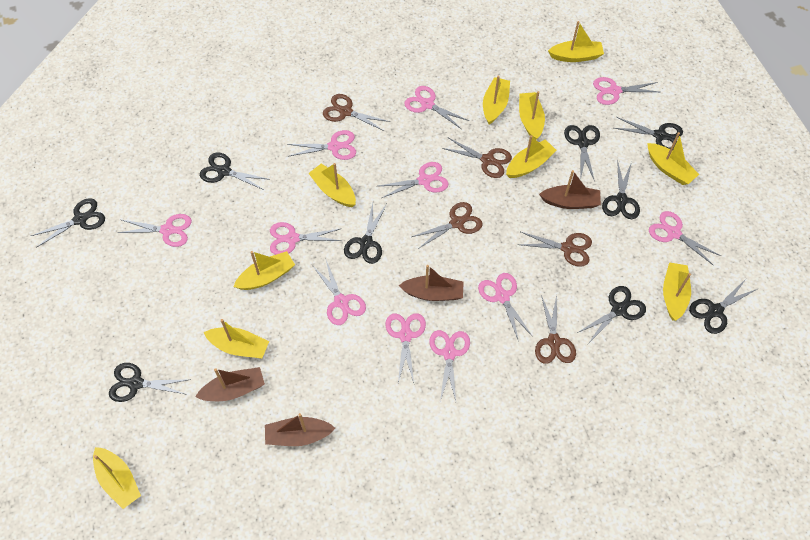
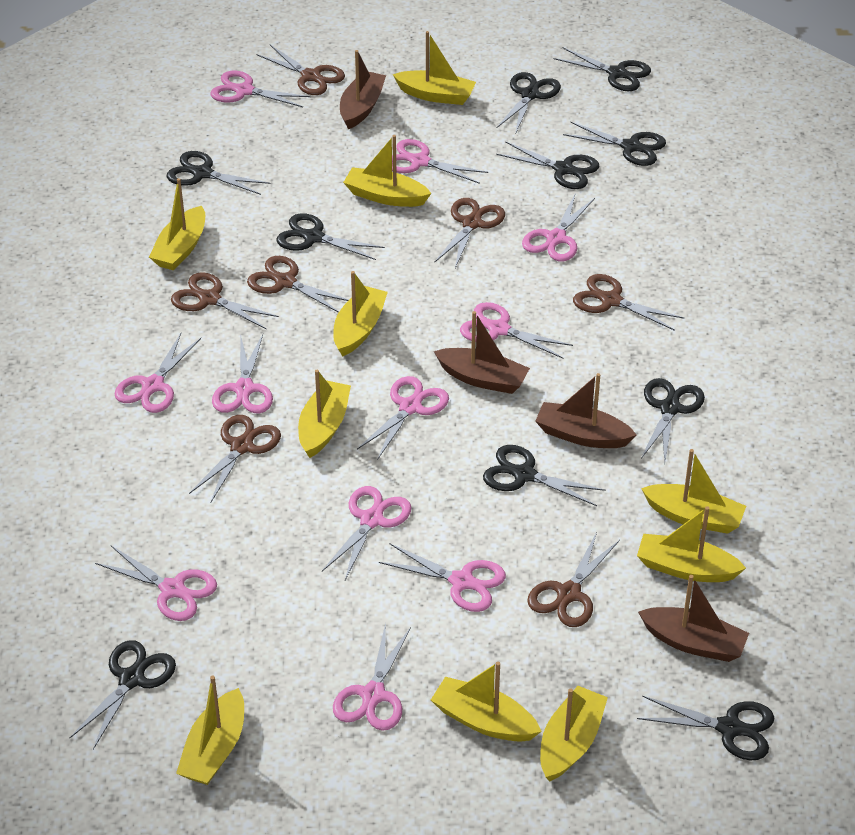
black scissors: 9 -> 10
brown scissors: 5 -> 7

